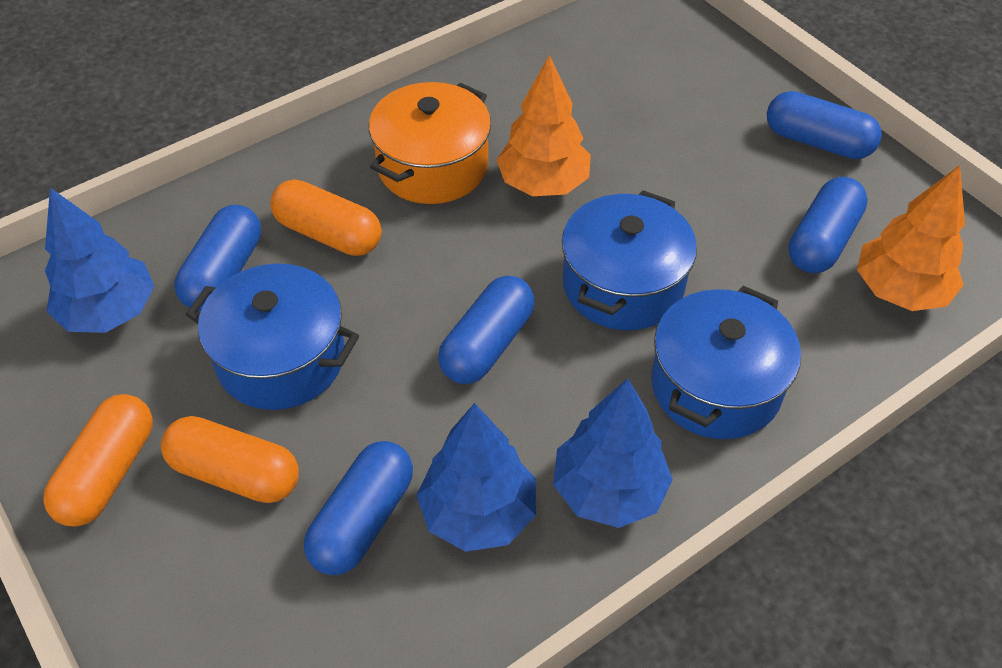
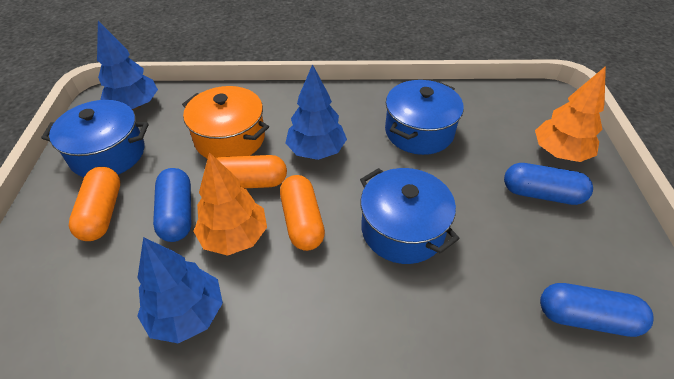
blue capsule: 5 -> 3

